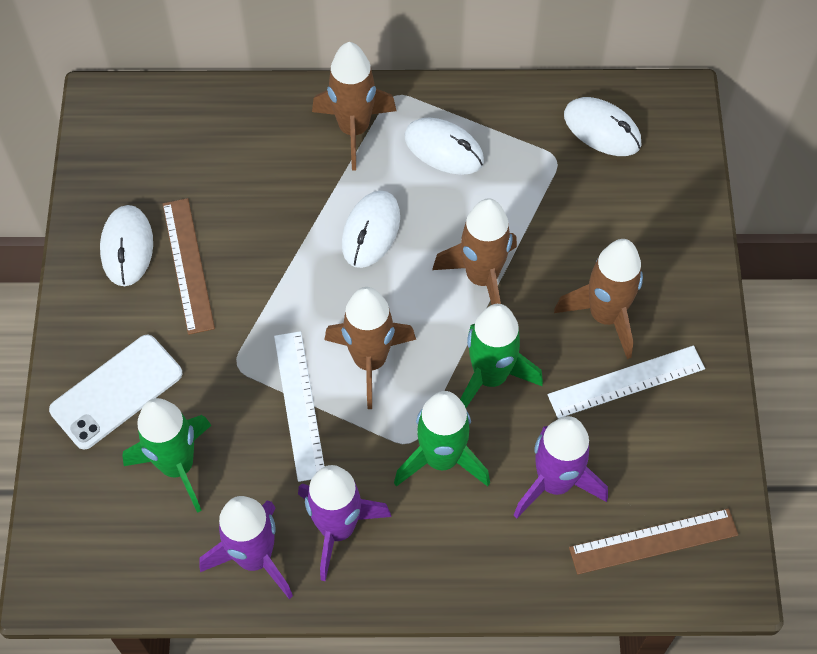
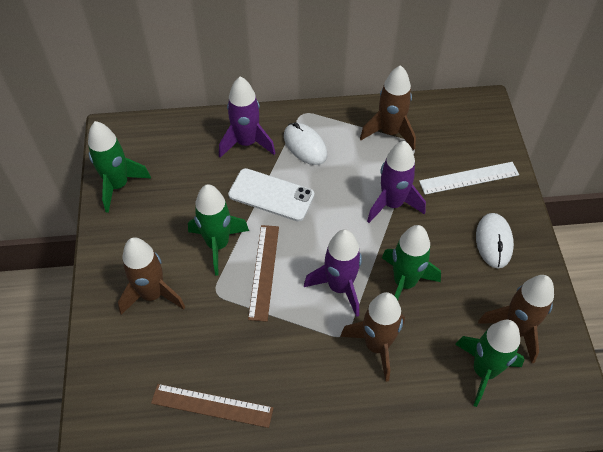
green rocket: 3 -> 4
white mouse: 4 -> 2
white ruler: 2 -> 1

